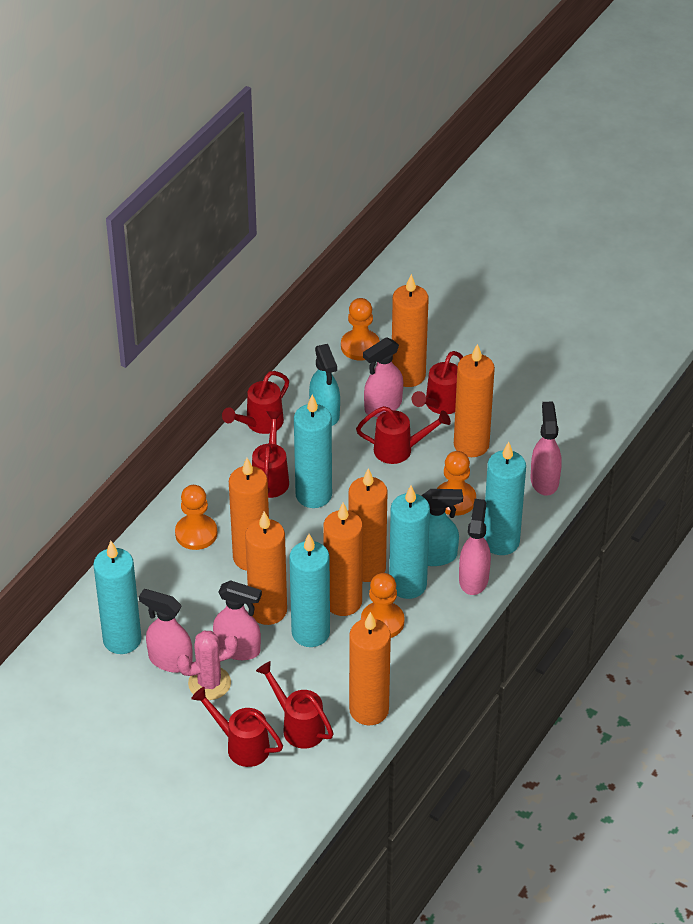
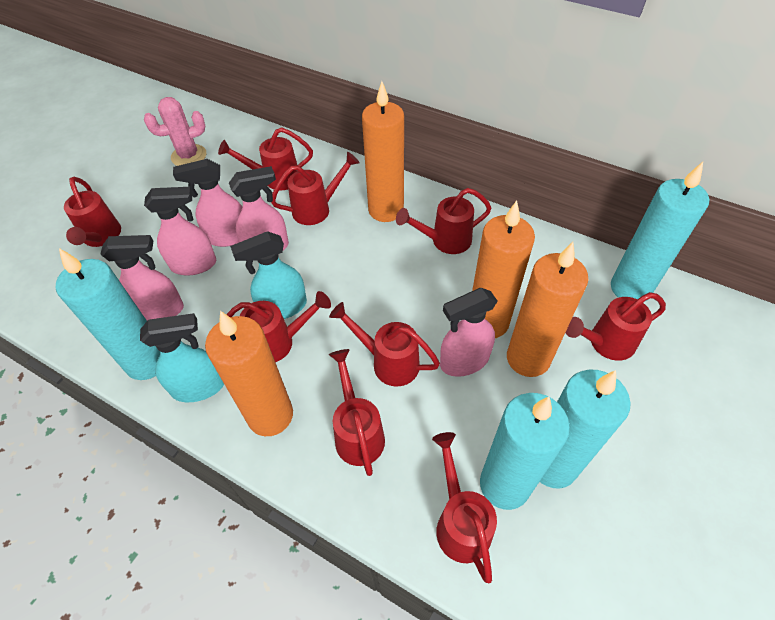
orange candle: 7 -> 4
orange pawn: 4 -> 0
red watering can: 6 -> 9
turquoise candle: 5 -> 4

